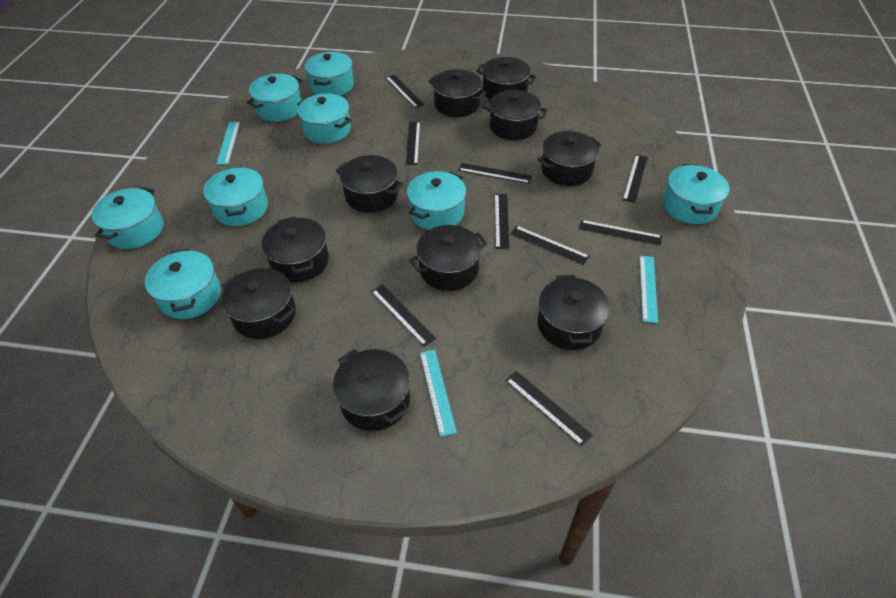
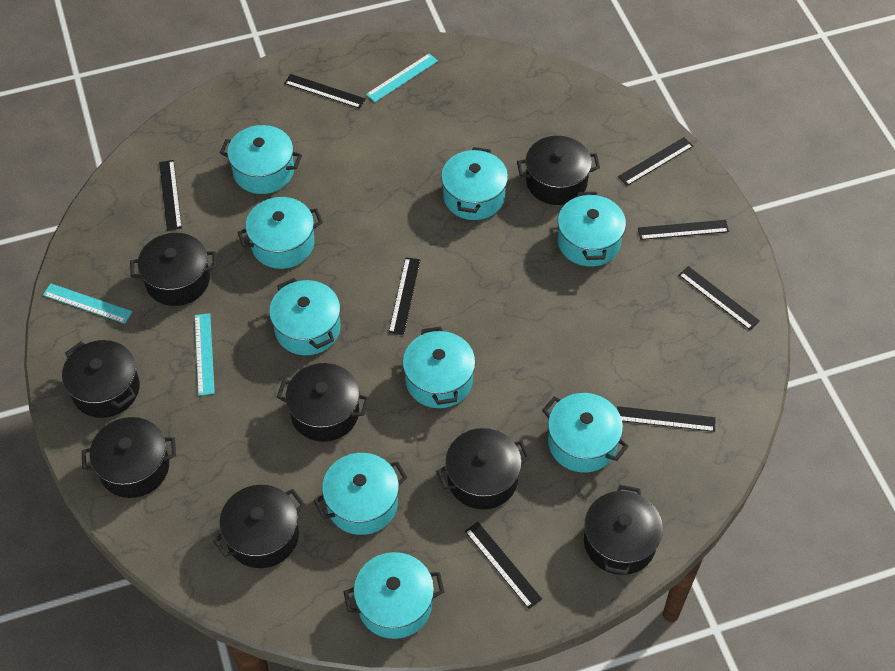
black pot: 10 -> 8
black ruler: 9 -> 8
turquoise pot: 8 -> 9

